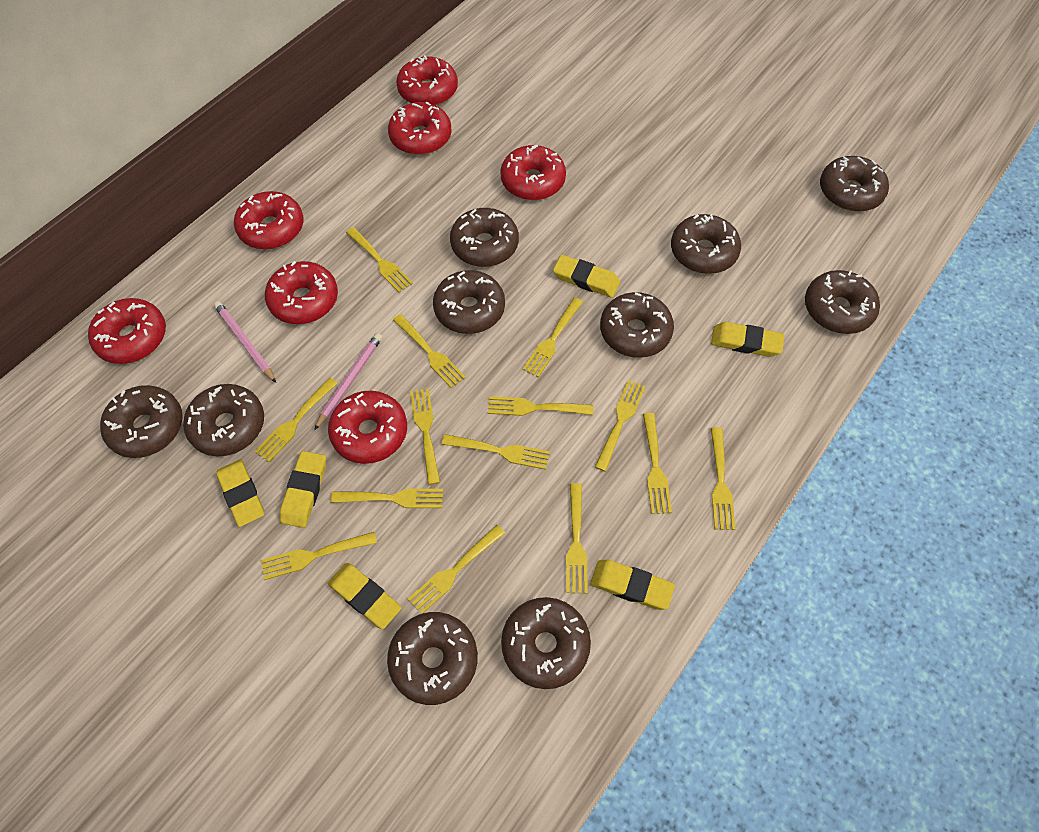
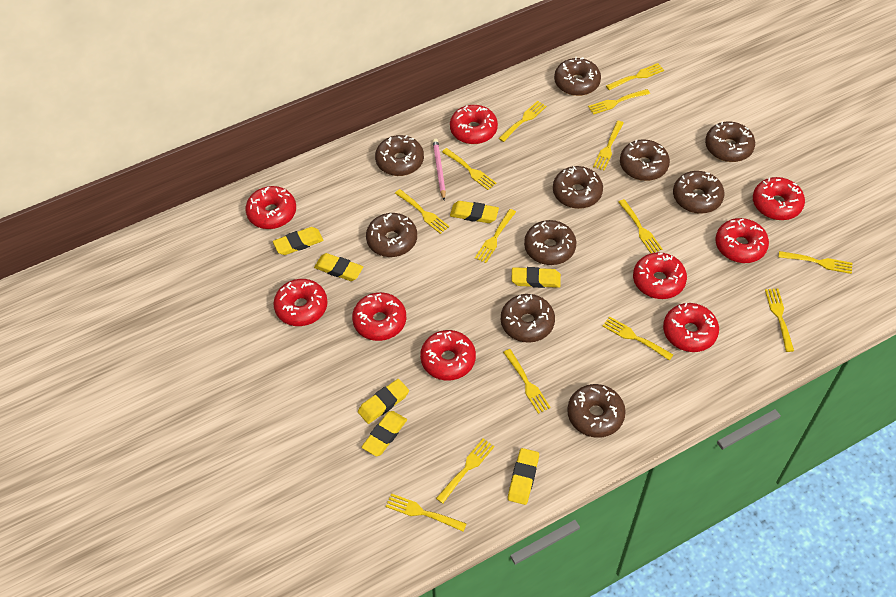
pink pencil: 2 -> 1
red donut: 7 -> 9
yellow eraser: 6 -> 7

